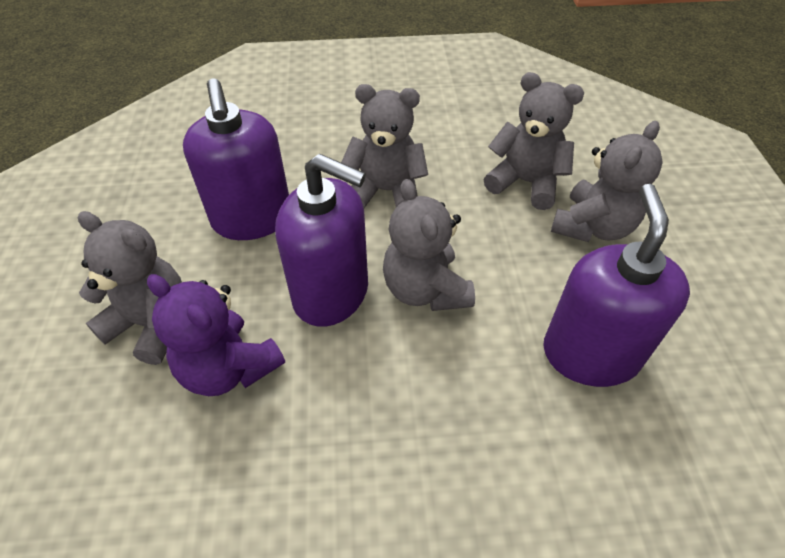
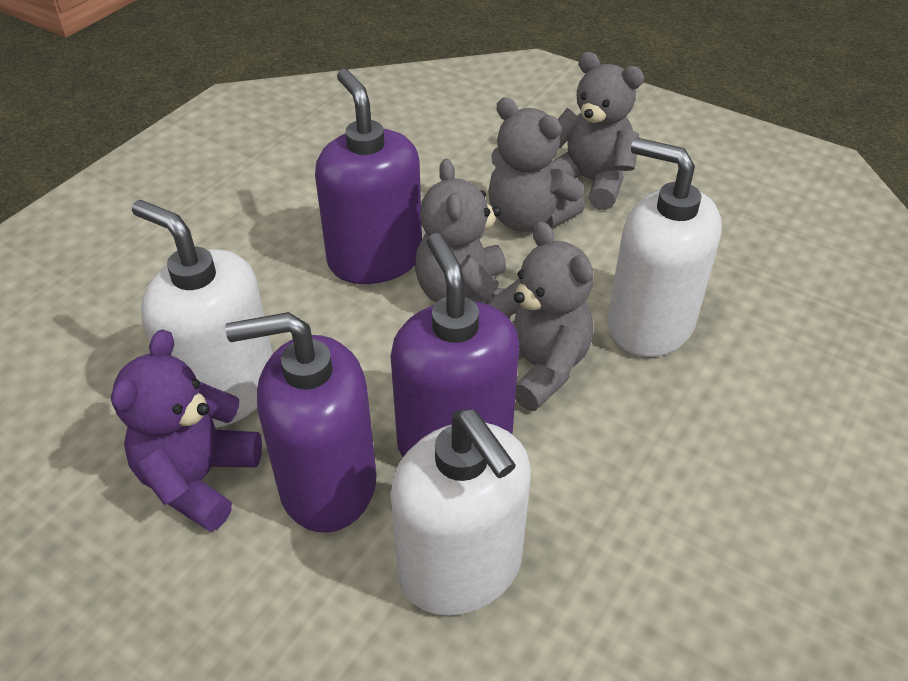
grey teddy bear: 5 -> 4
white soap dispenser: 0 -> 3

